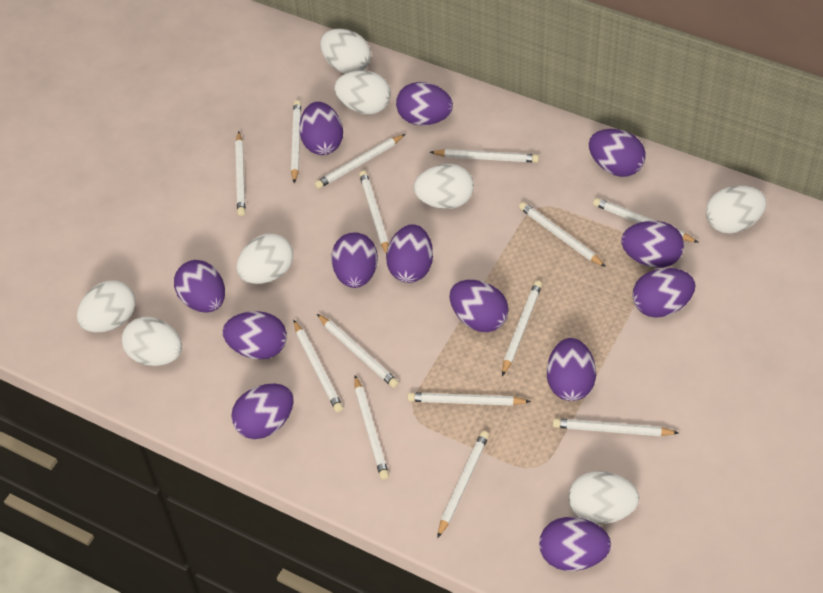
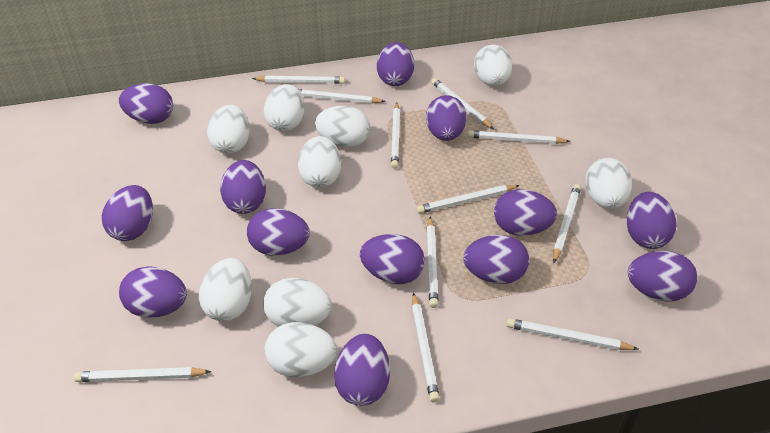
white egg: 8 -> 9
white pencil: 14 -> 11

